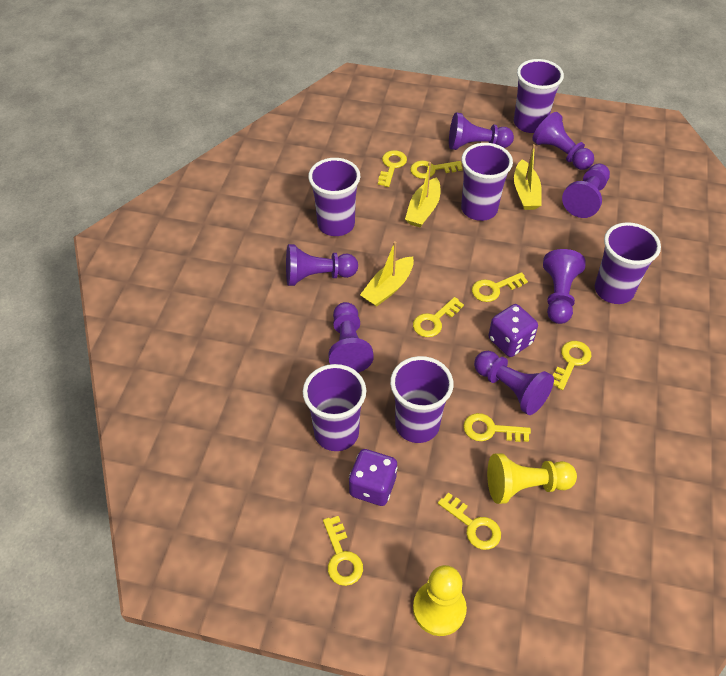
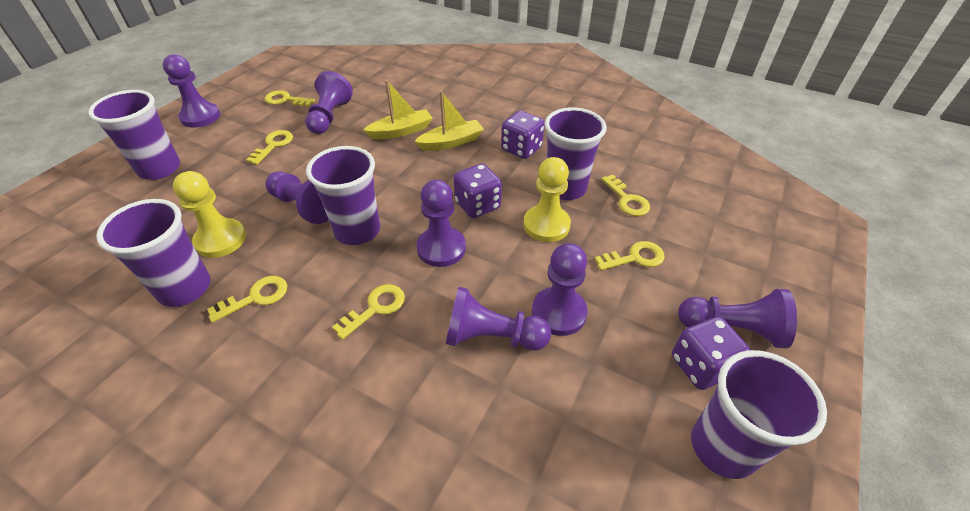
purple cup: 6 -> 5
purple dice: 2 -> 3
yellow boat: 3 -> 2
yellow key: 8 -> 6

